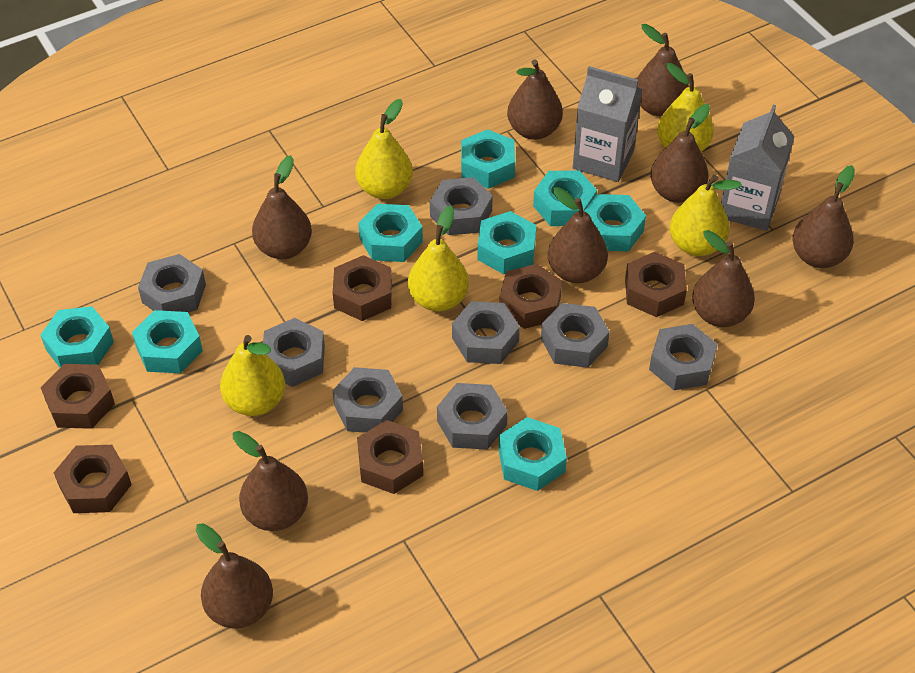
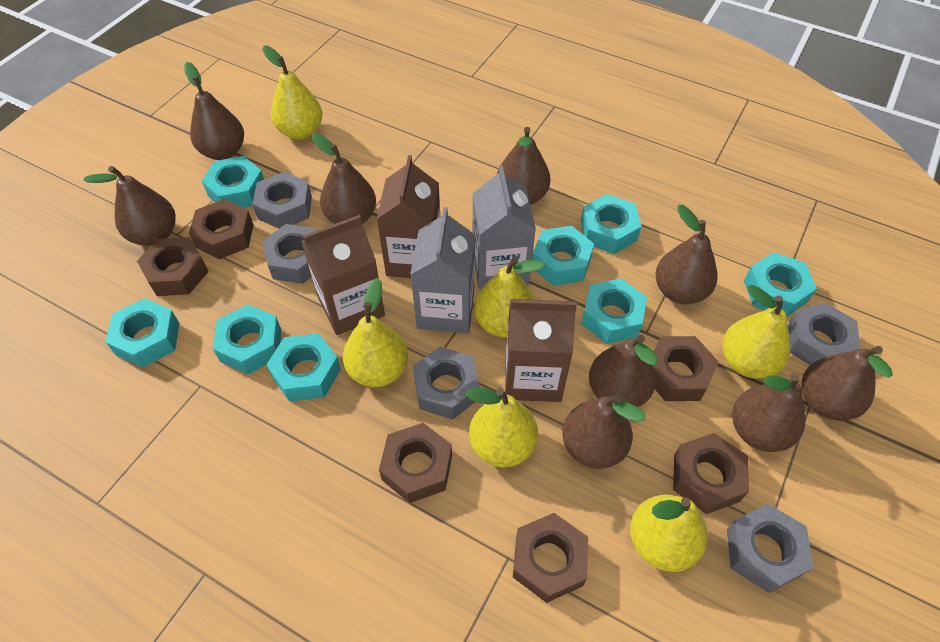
brown carton: 0 -> 3
grey nut: 8 -> 5
yellow pear: 5 -> 6

